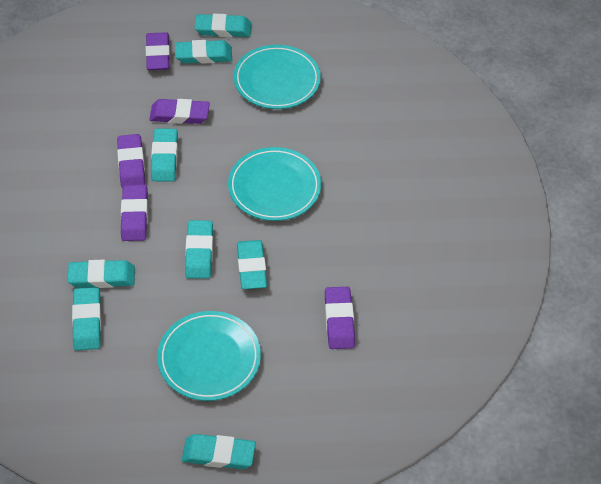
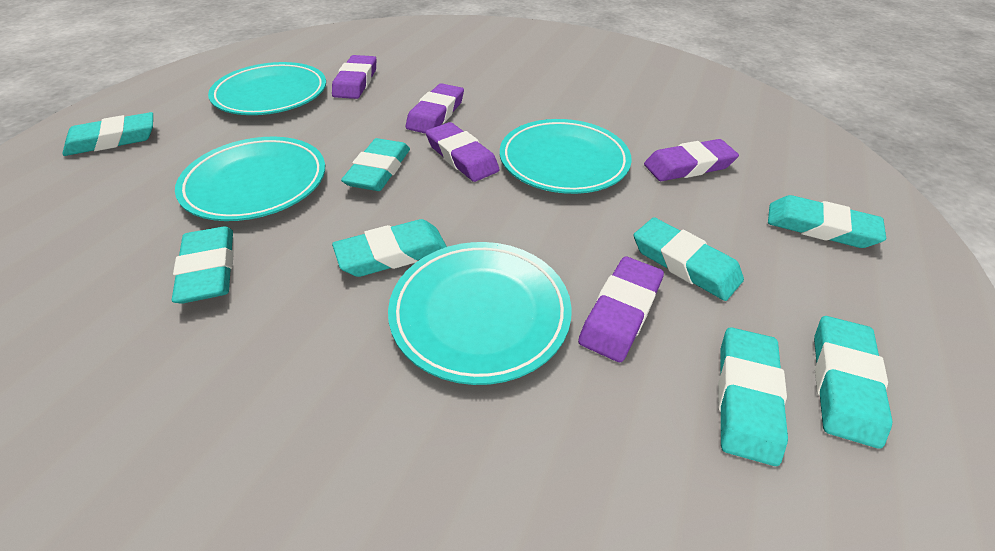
turquoise plate: 3 -> 4

